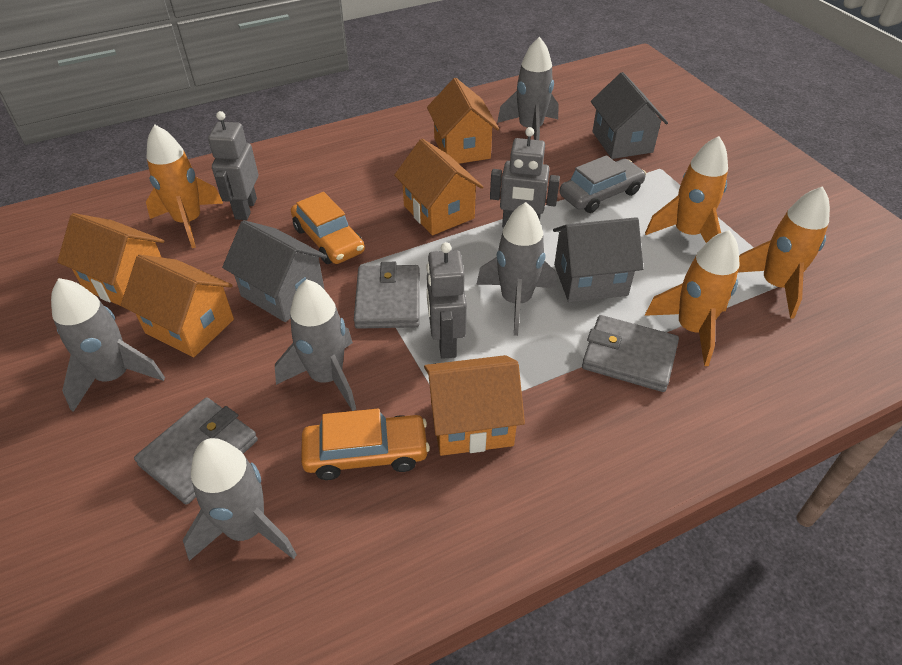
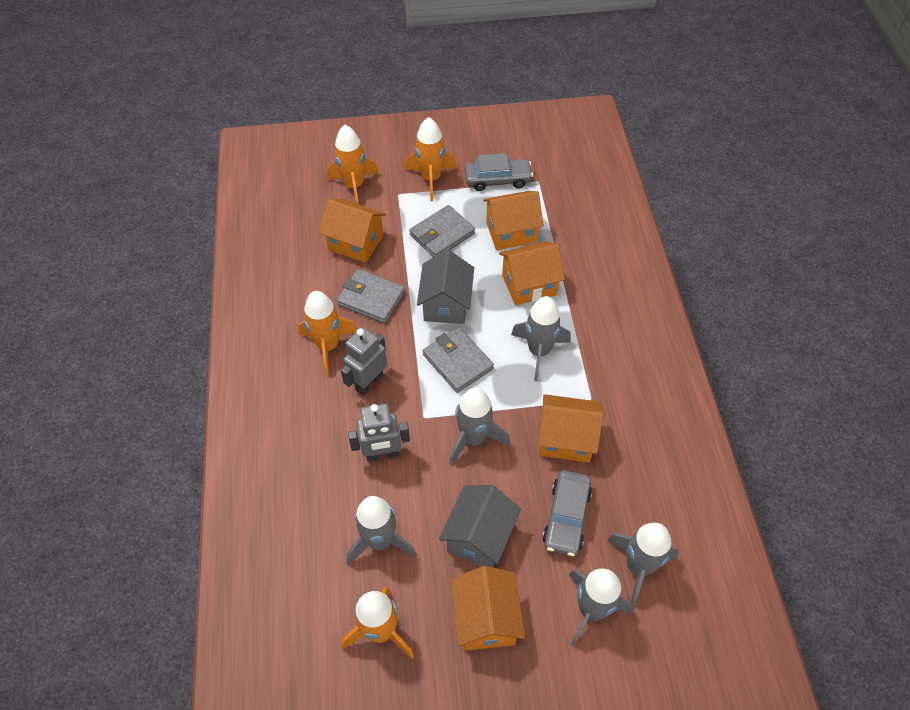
grey car: 1 -> 2
grey house: 3 -> 2
grey robot: 3 -> 2
orange car: 2 -> 0

